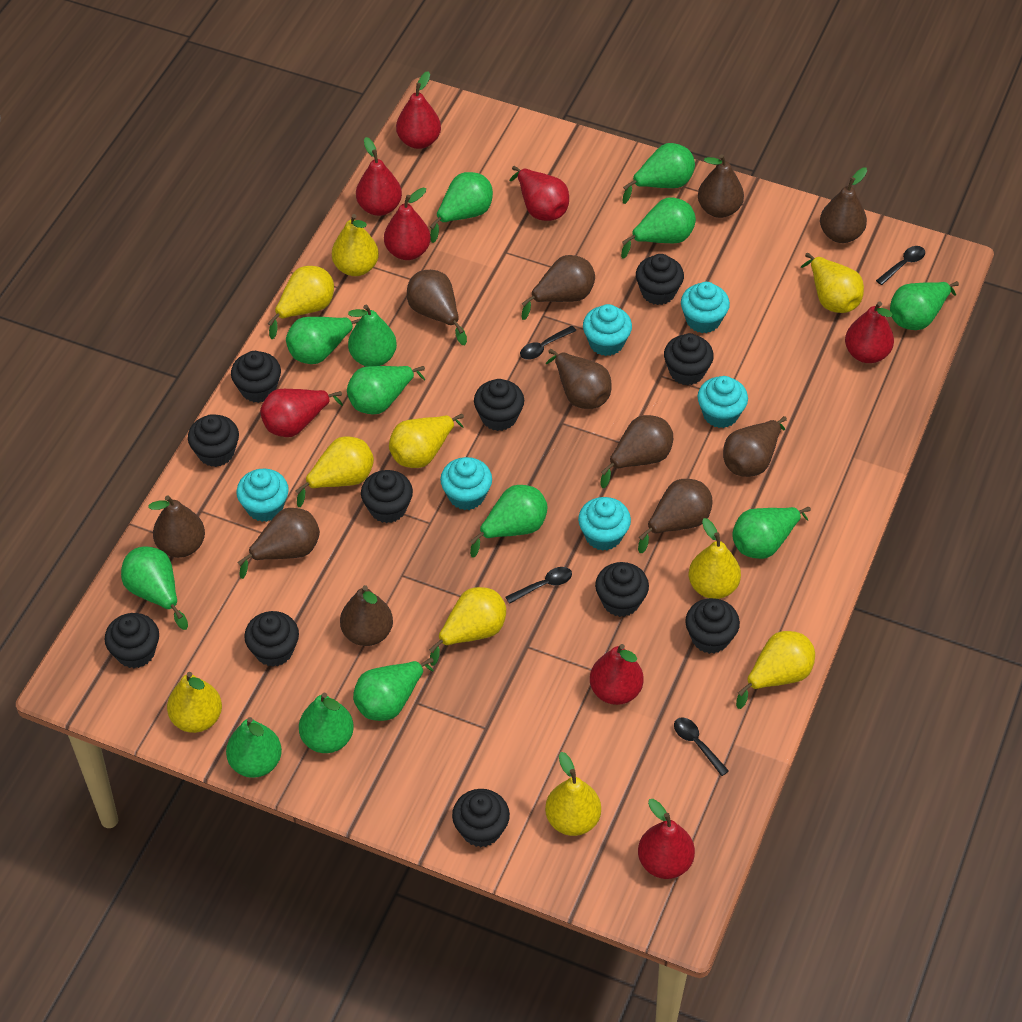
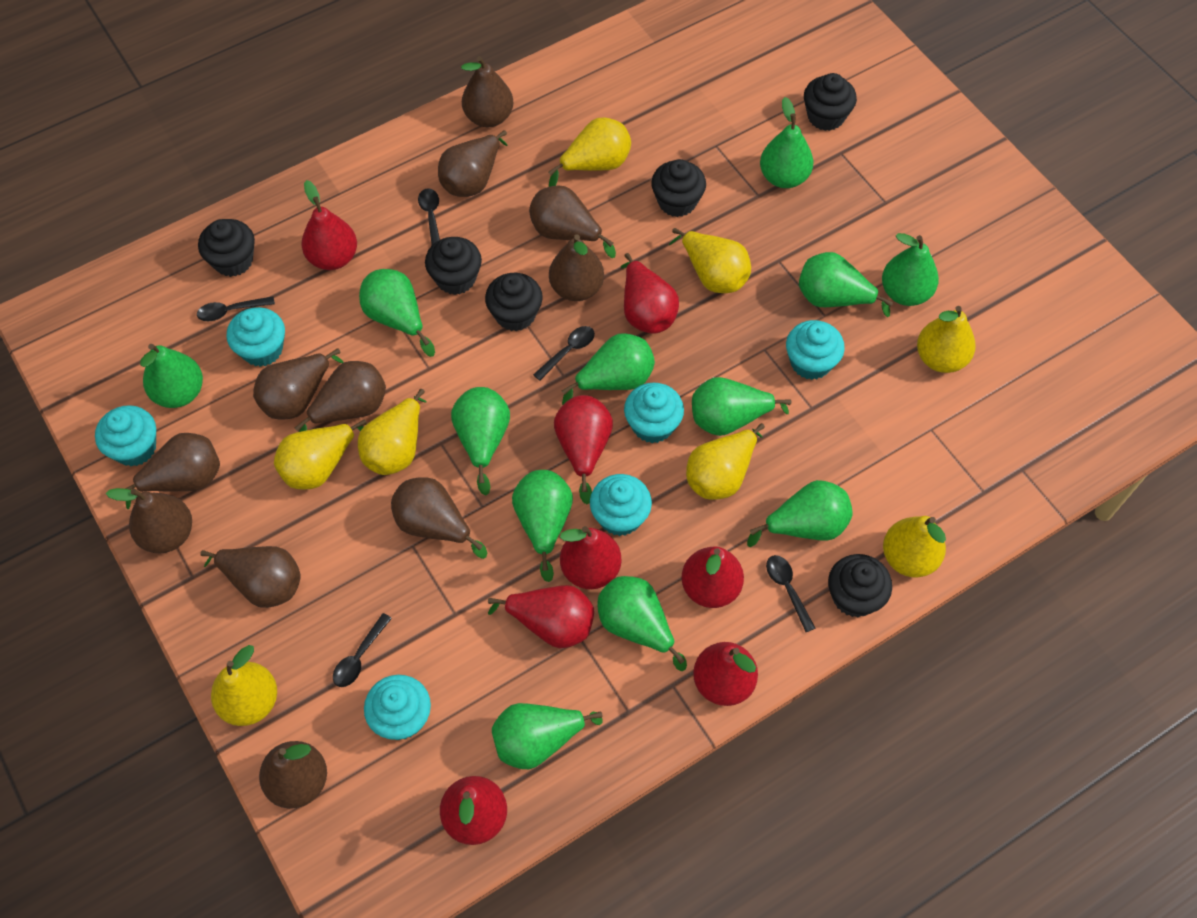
black cupcake: 11 -> 6
black spoon: 4 -> 5
green pear: 13 -> 12
yellow pear: 10 -> 8

